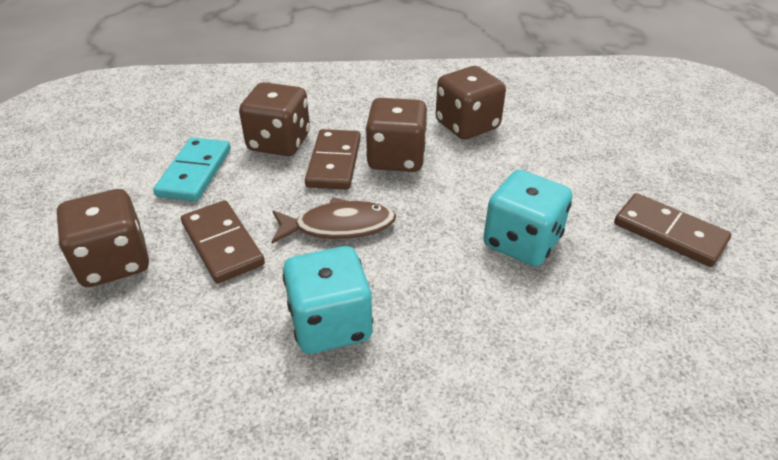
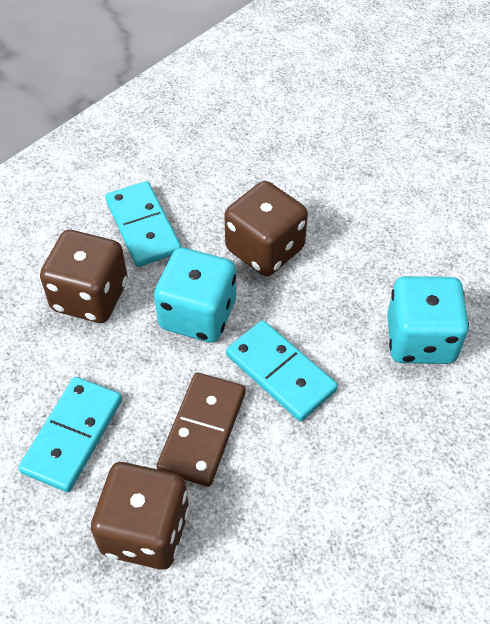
brown dice: 4 -> 3
brown domino: 3 -> 1
brown fish: 1 -> 0
turquoise domino: 1 -> 3

